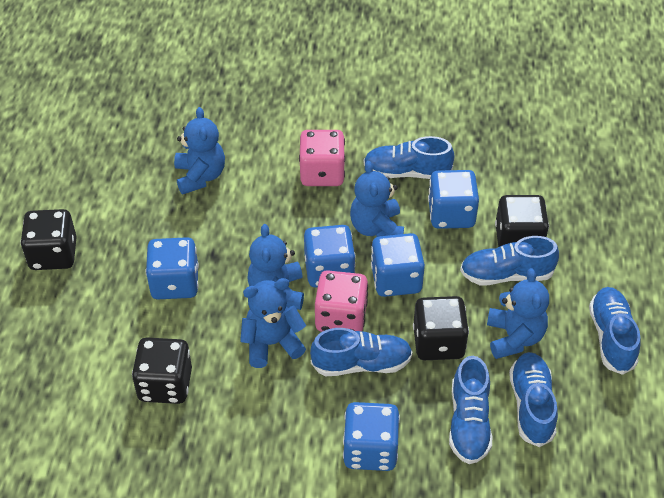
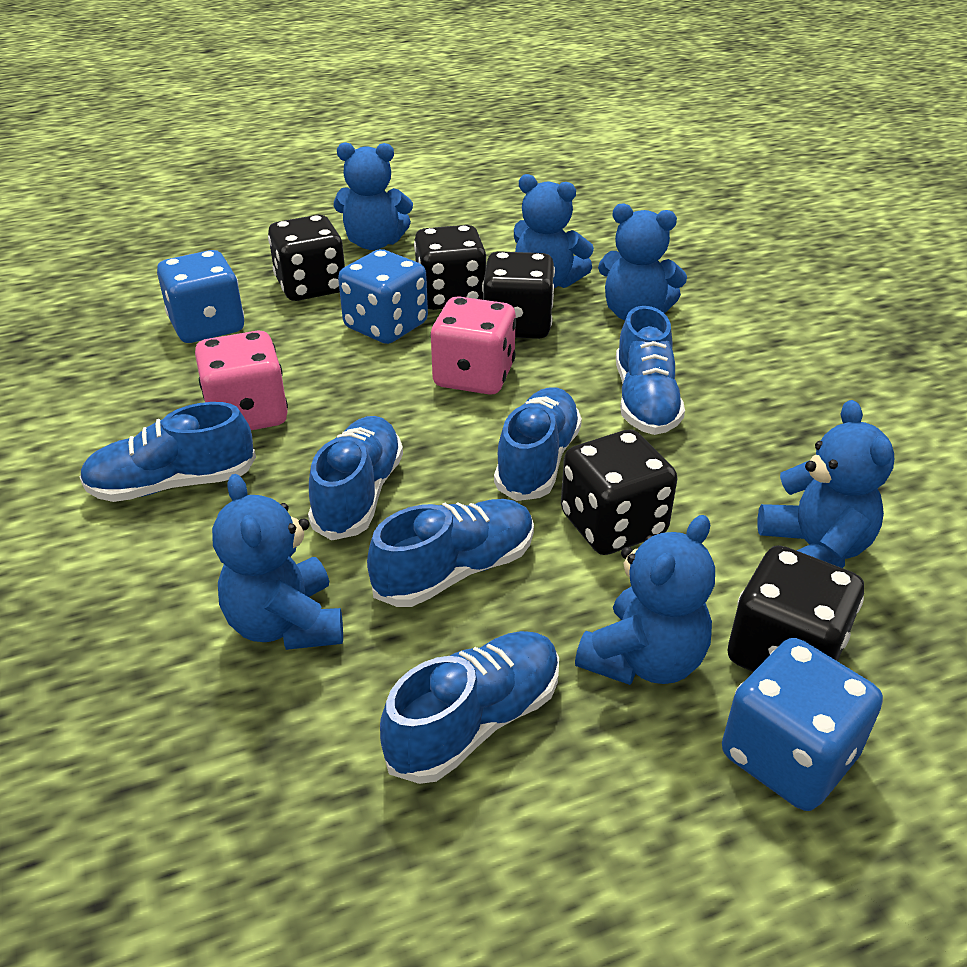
black dice: 4 -> 5
blue dice: 5 -> 3
blue teddy bear: 5 -> 6

